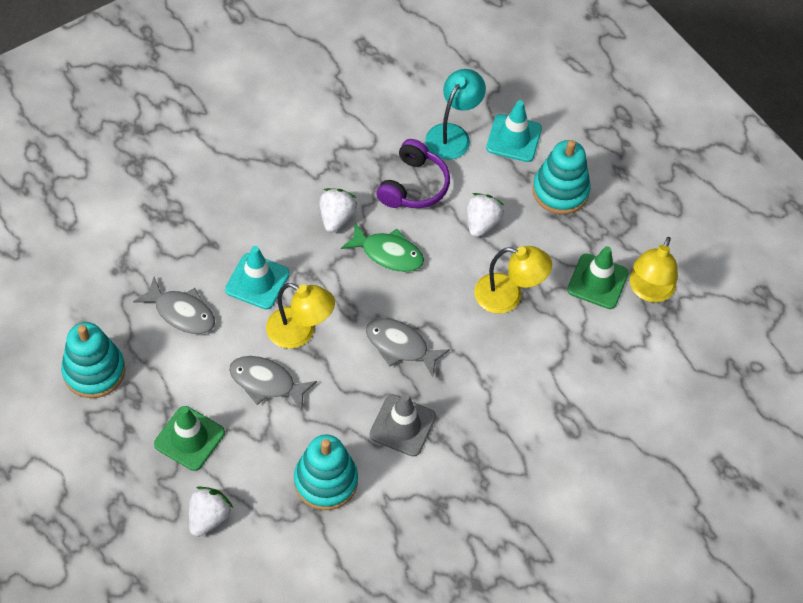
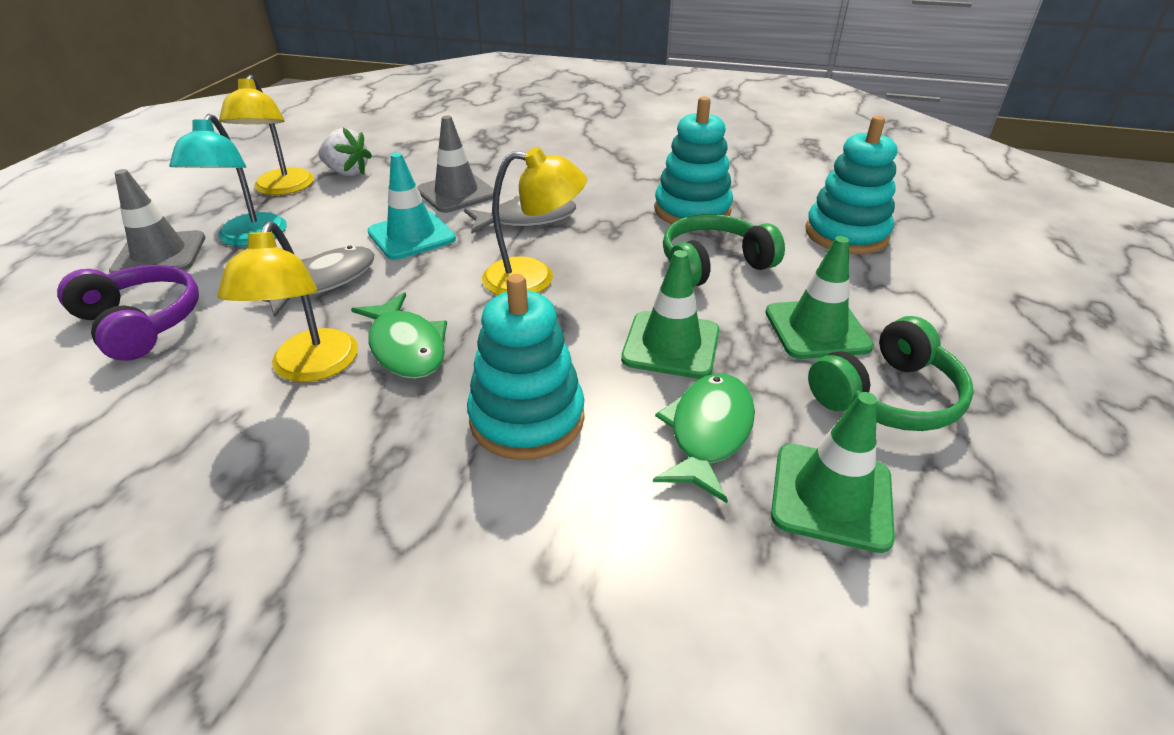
green fish: 1 -> 2
green headphones: 0 -> 2
green traffic cone: 2 -> 3
grey fish: 3 -> 2
grey traffic cone: 1 -> 2
turquoise traffic cone: 2 -> 1
white strawberry: 3 -> 1

